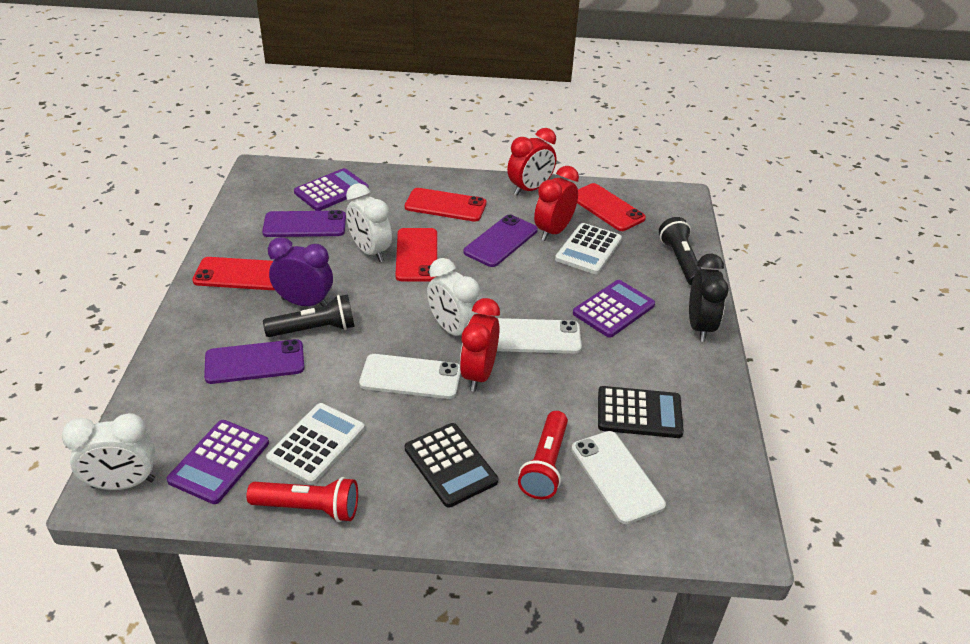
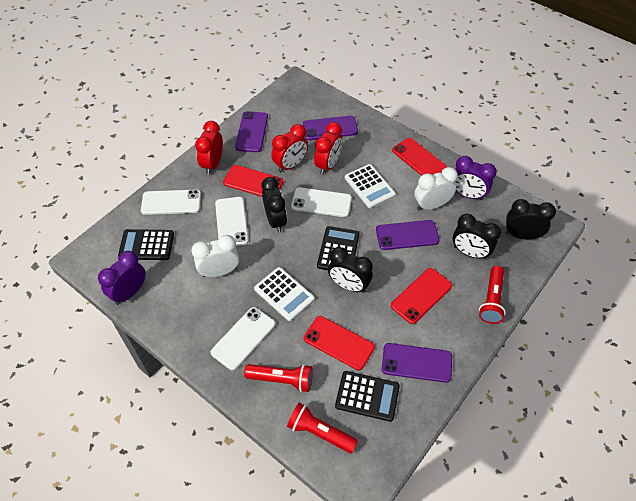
black calculator: 2 -> 3
black clock: 1 -> 4
black flashlight: 2 -> 0
purple calculator: 3 -> 0
purple clock: 1 -> 2
purple phone: 3 -> 4
red flashlight: 2 -> 3
white clock: 3 -> 2
white phone: 3 -> 4

